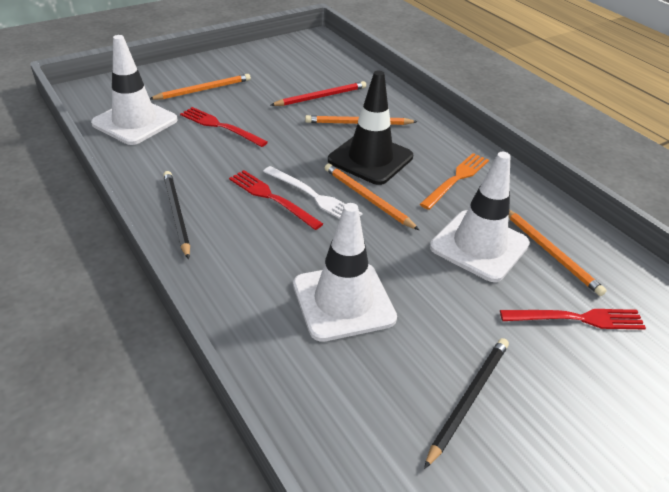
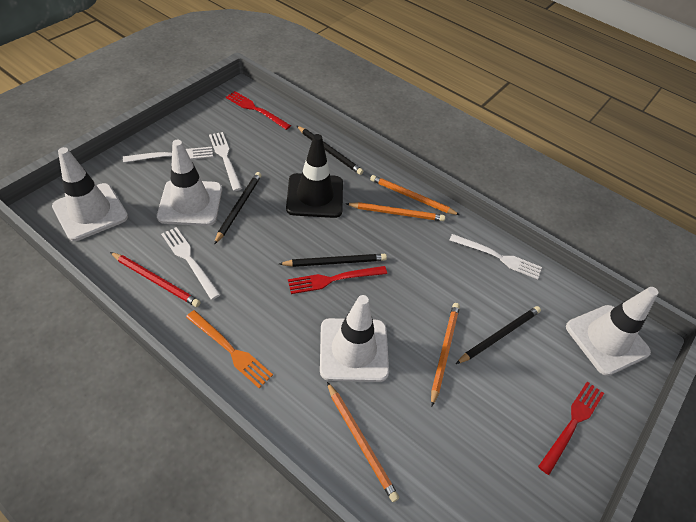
black pencil: 2 -> 4
white fork: 1 -> 4
white traffic cone: 3 -> 4

